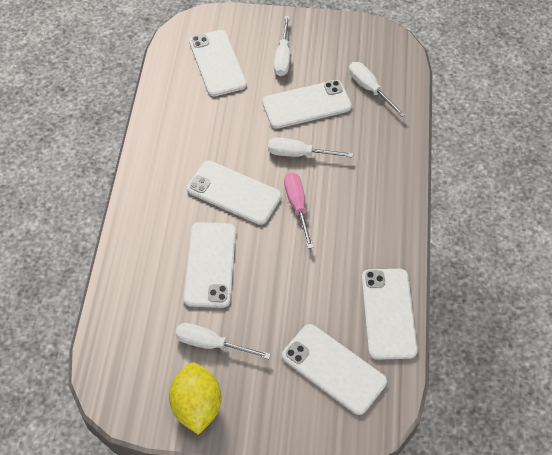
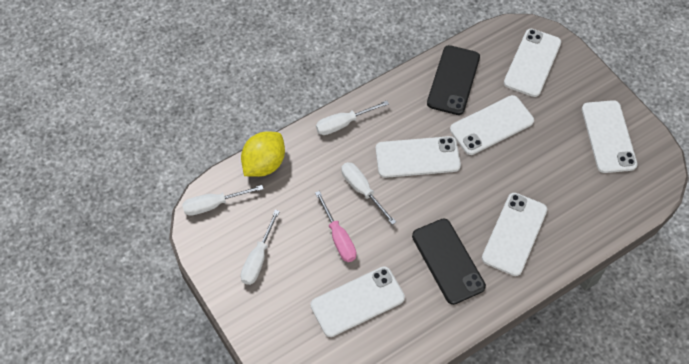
black phone: 0 -> 2

